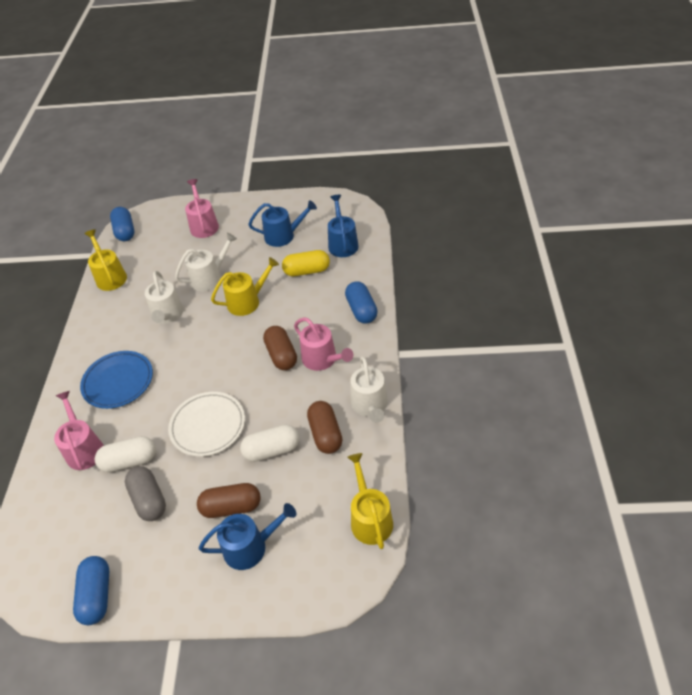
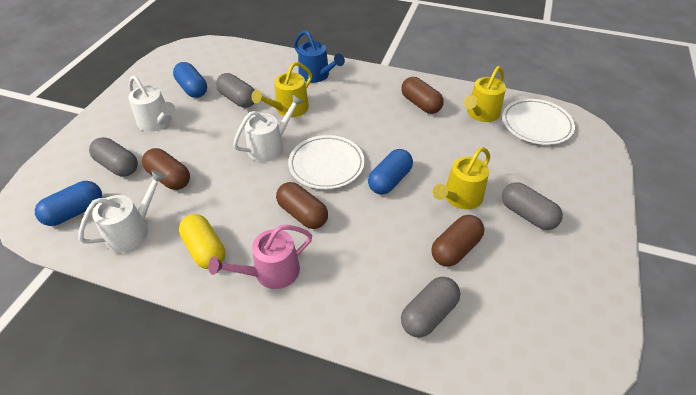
blue plate: 1 -> 0
blue watering can: 3 -> 1
brown capsule: 3 -> 4
grey capsule: 1 -> 4
pink watering can: 3 -> 1
white capsule: 2 -> 0
white plate: 1 -> 2

